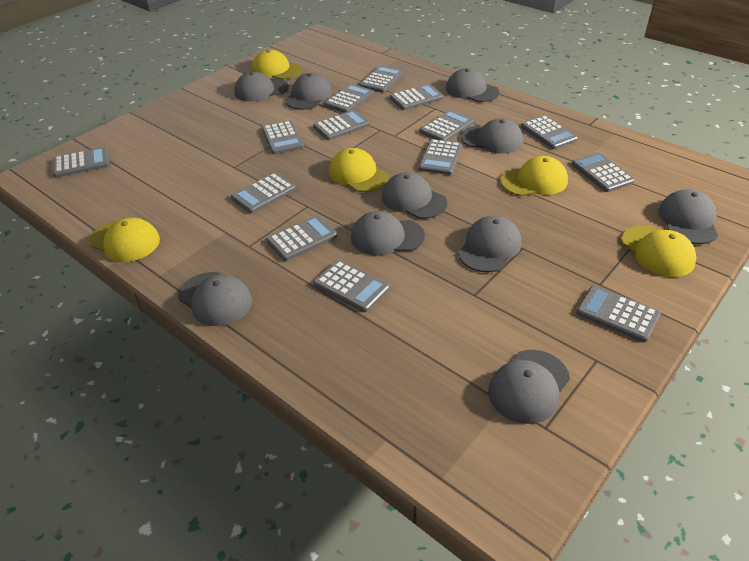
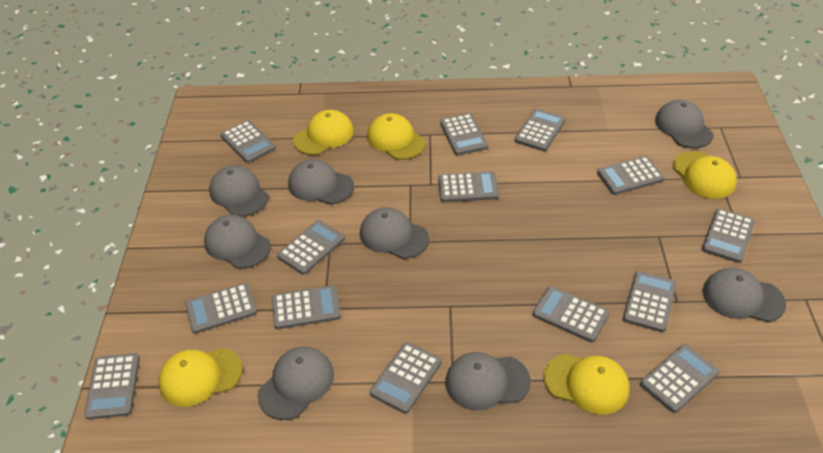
grey cap: 10 -> 8

